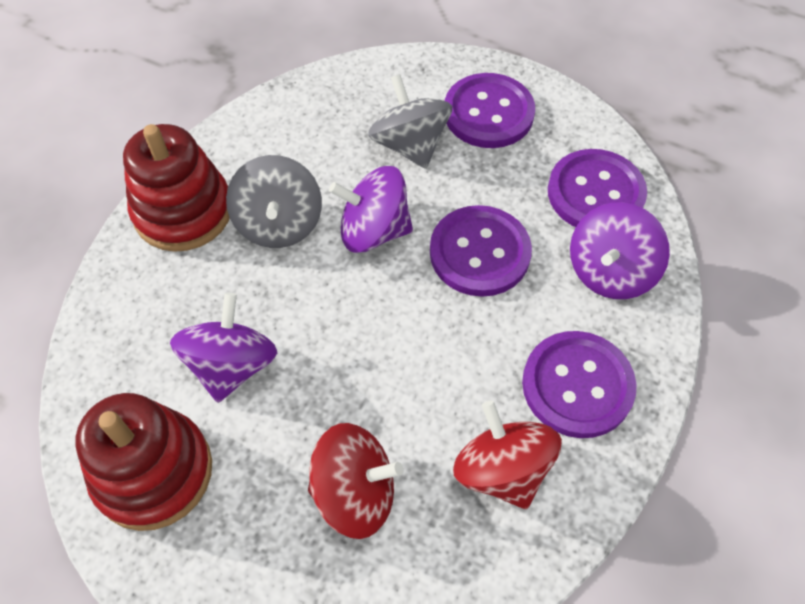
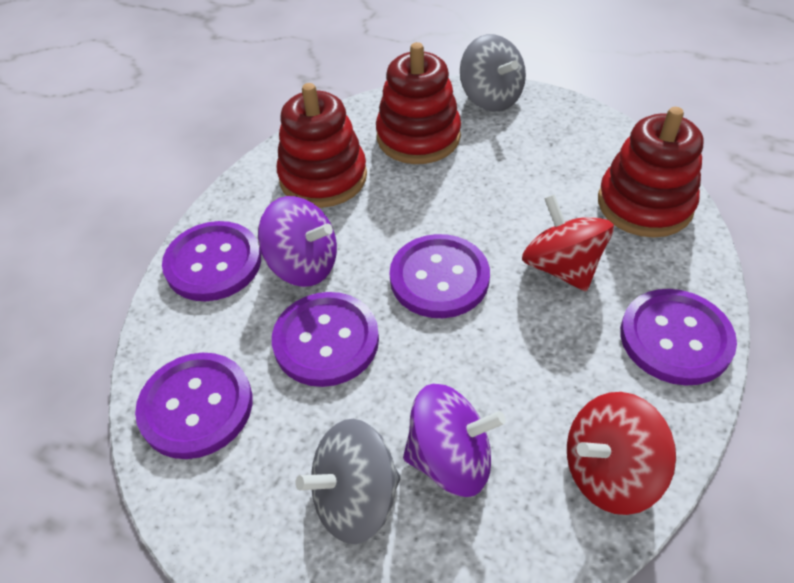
purple button: 4 -> 5
purple spinning top: 3 -> 2
red stacking toy: 2 -> 3

